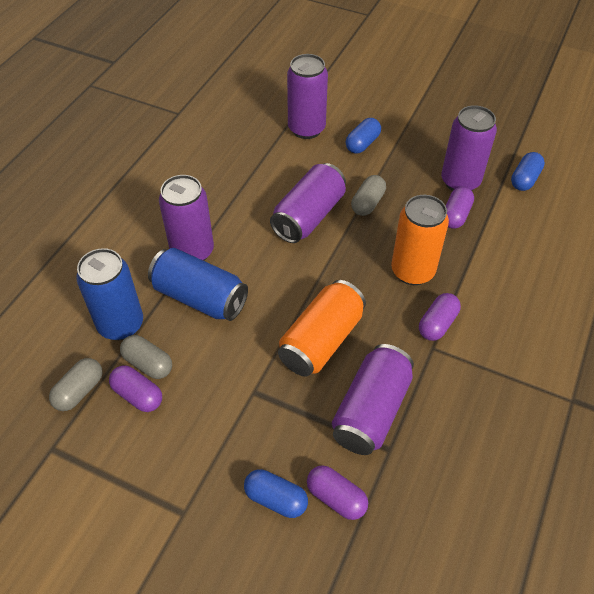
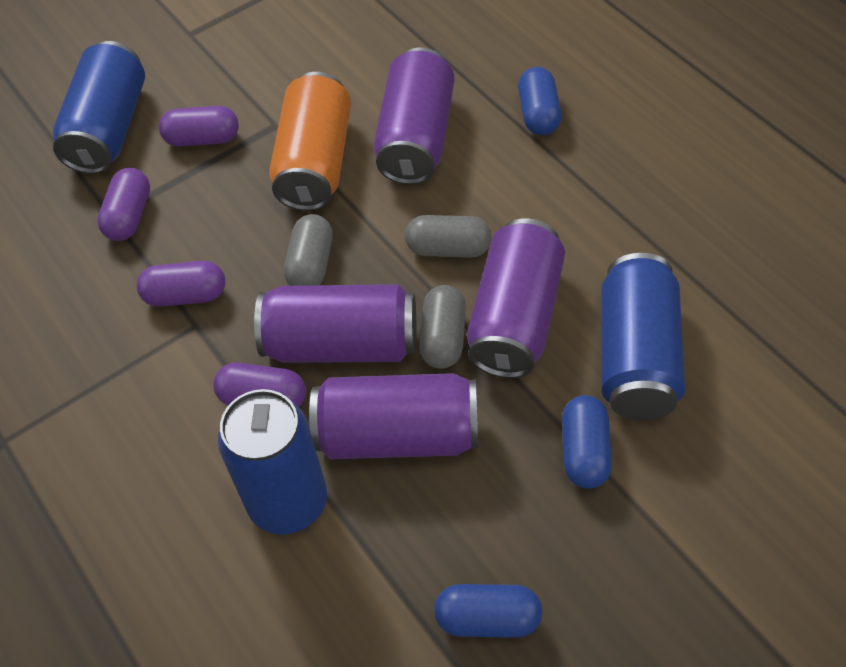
blue can: 2 -> 3
orange can: 2 -> 1
purple can: 5 -> 4

